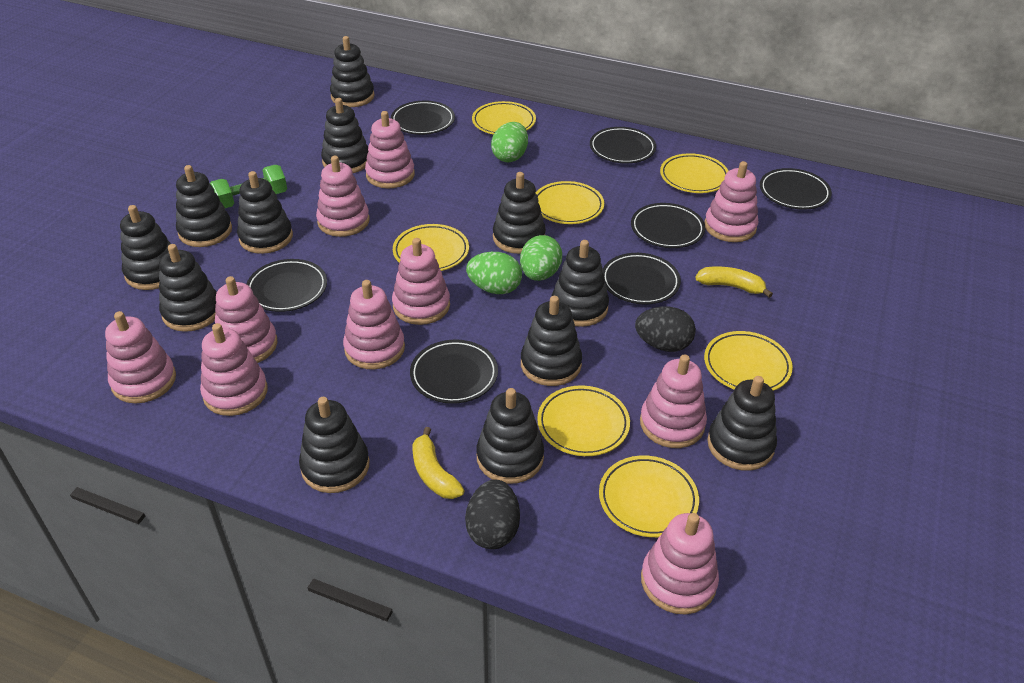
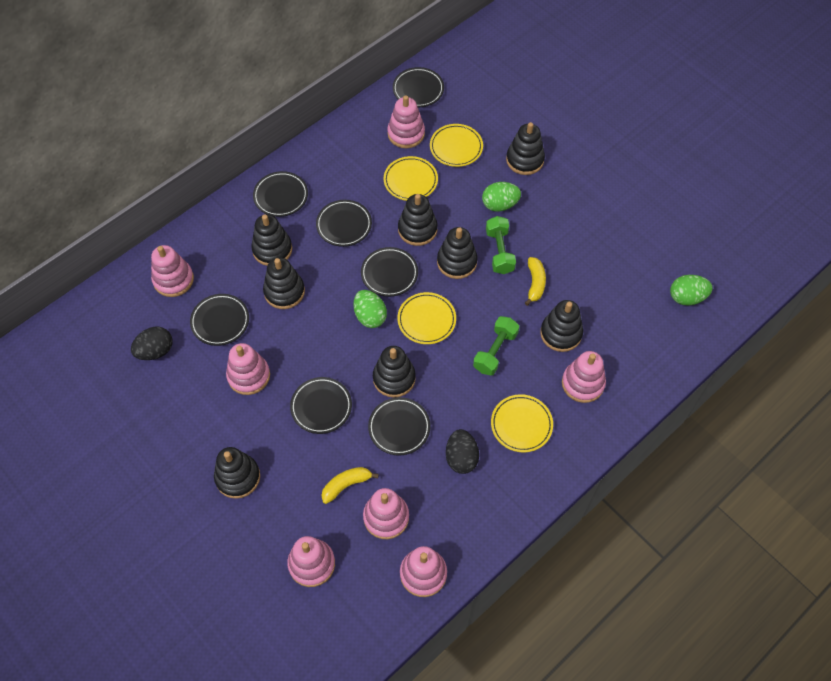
black stacking toy: 12 -> 8
green dumbbell: 1 -> 2
pink stacking toy: 10 -> 7
yellow plate: 7 -> 4

